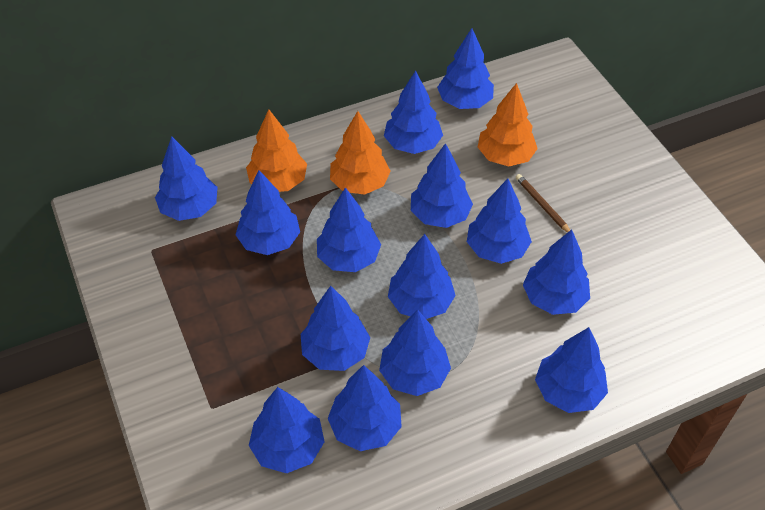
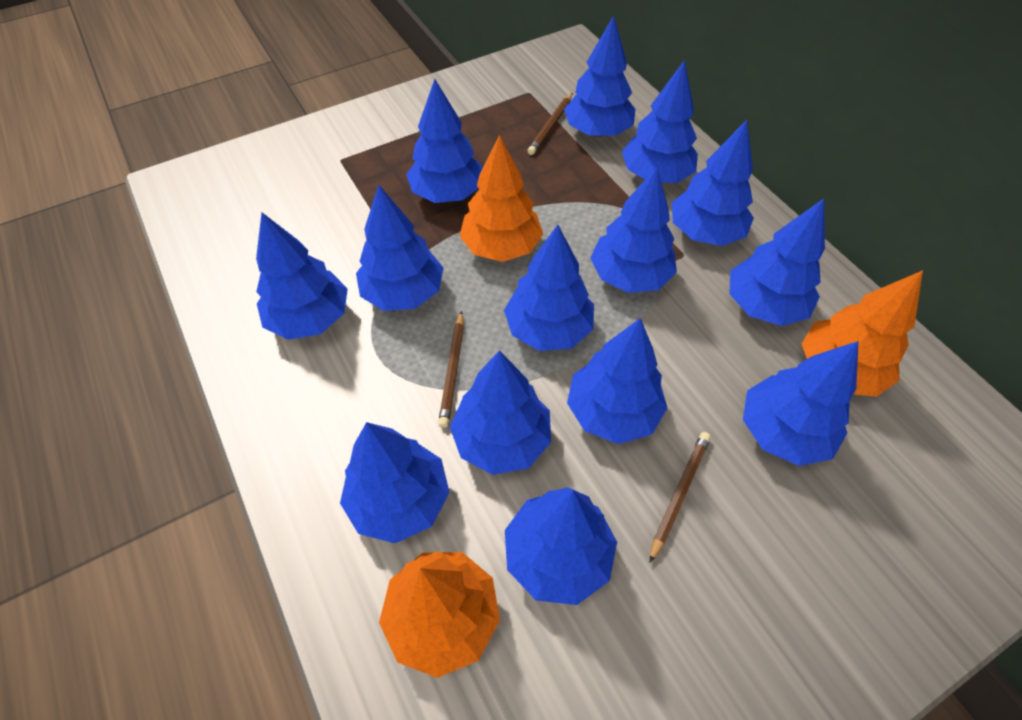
brown pencil: 1 -> 3

